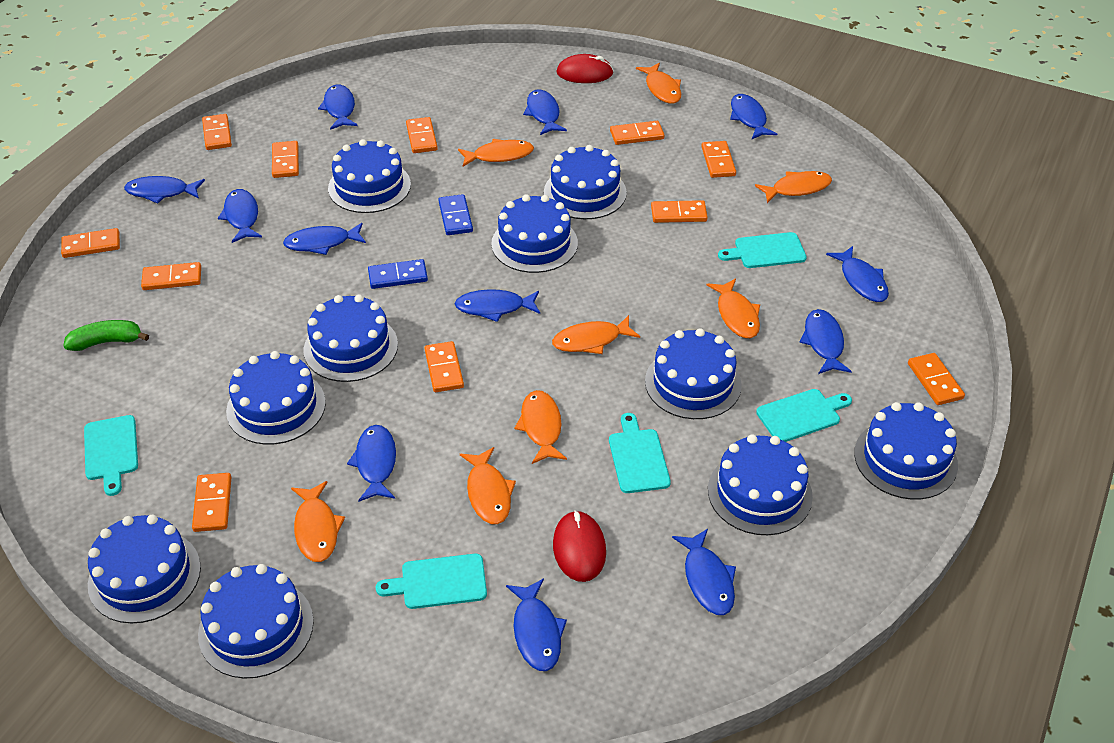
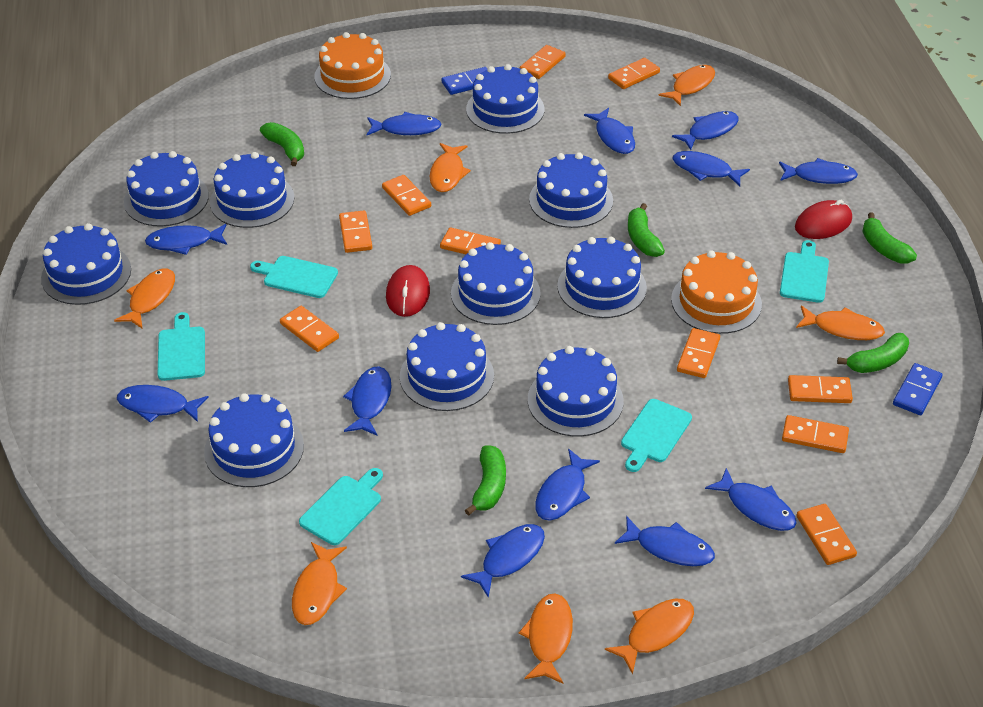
green banana: 1 -> 5
orange cake: 0 -> 2
orange domino: 11 -> 10
orange fish: 8 -> 7

